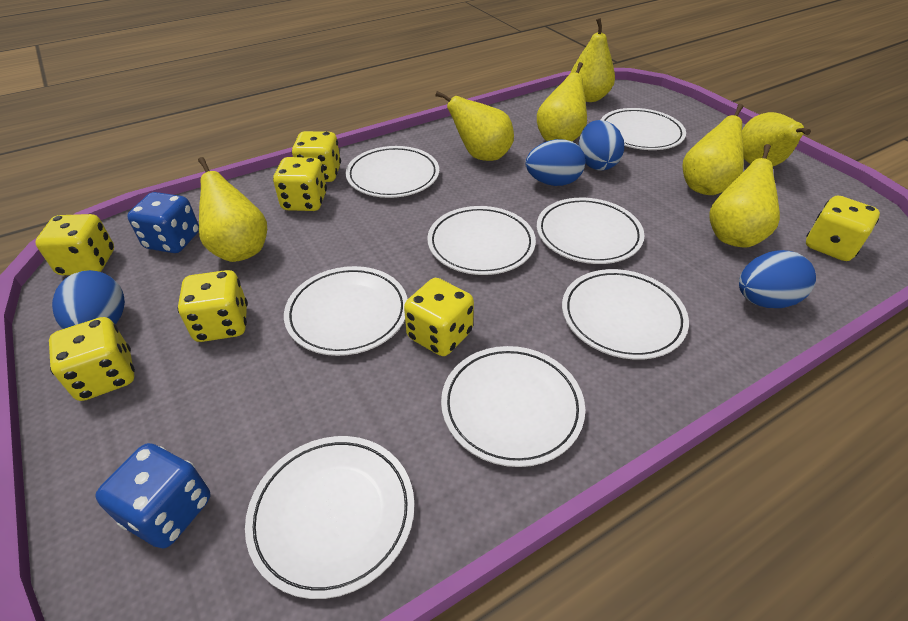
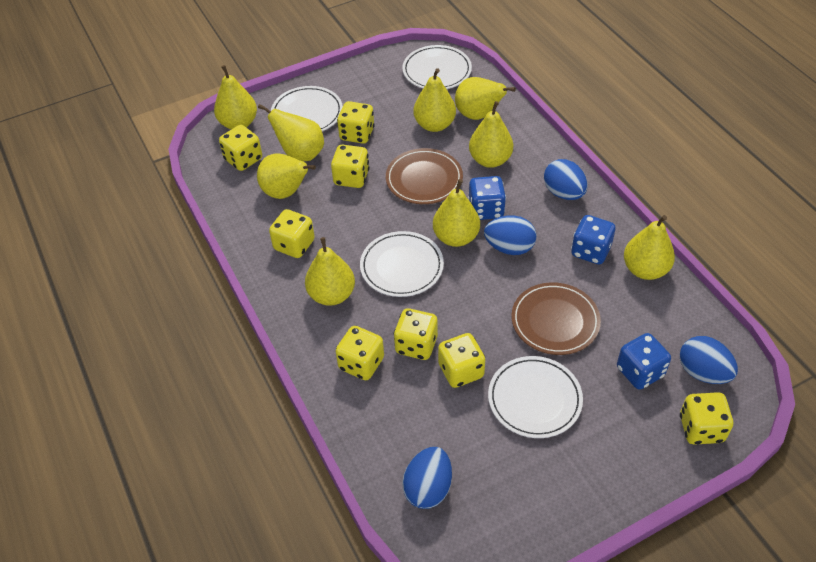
blue dice: 2 -> 3
brown plate: 0 -> 2
white plate: 8 -> 4
yellow dice: 7 -> 8
yellow pear: 7 -> 9

